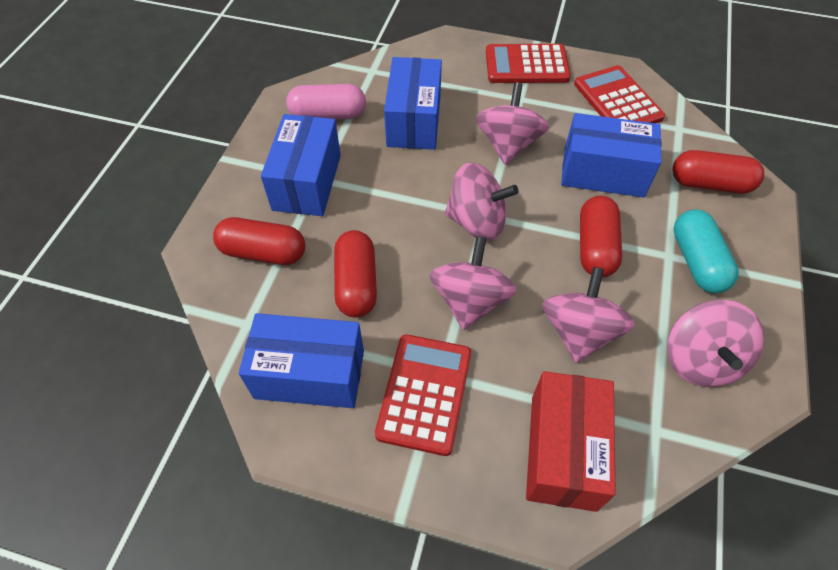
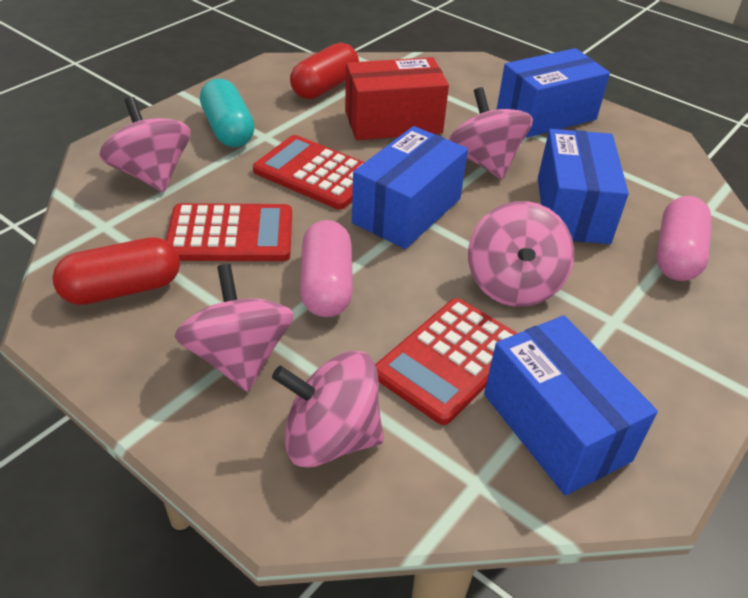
pink capsule: 1 -> 2
red capsule: 4 -> 2

